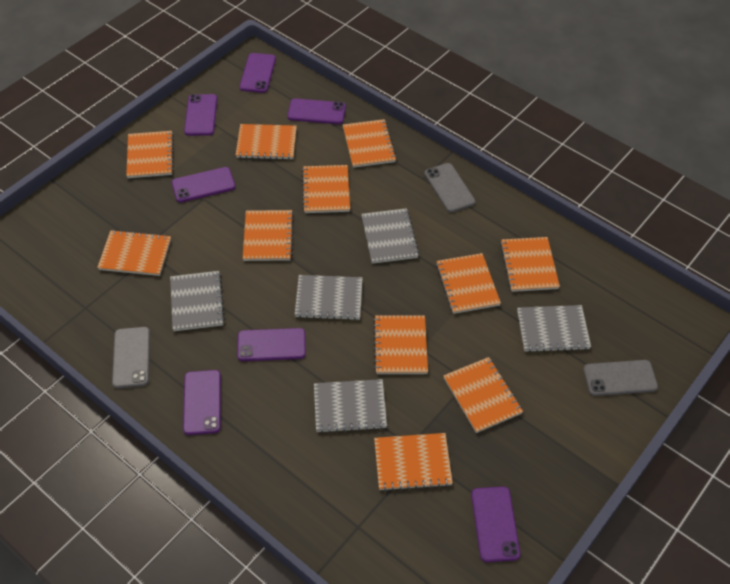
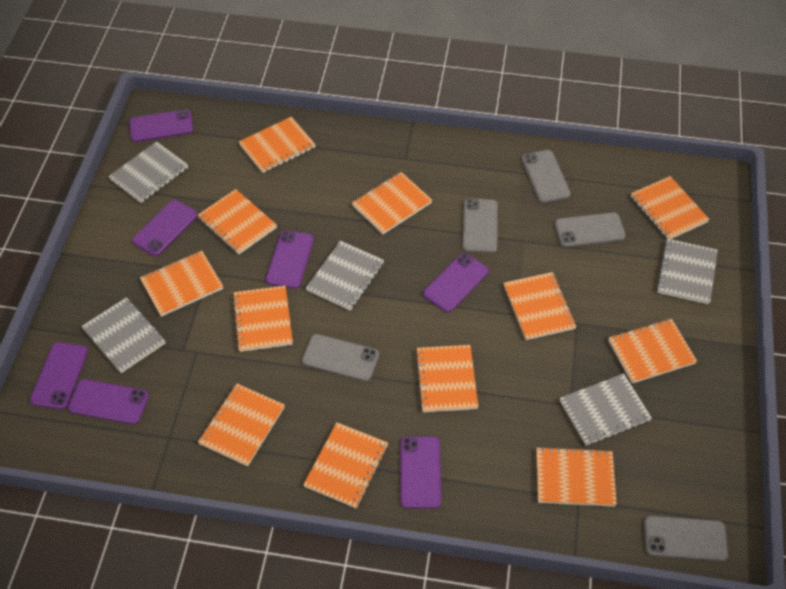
grey phone: 3 -> 5
orange notebook: 11 -> 12

